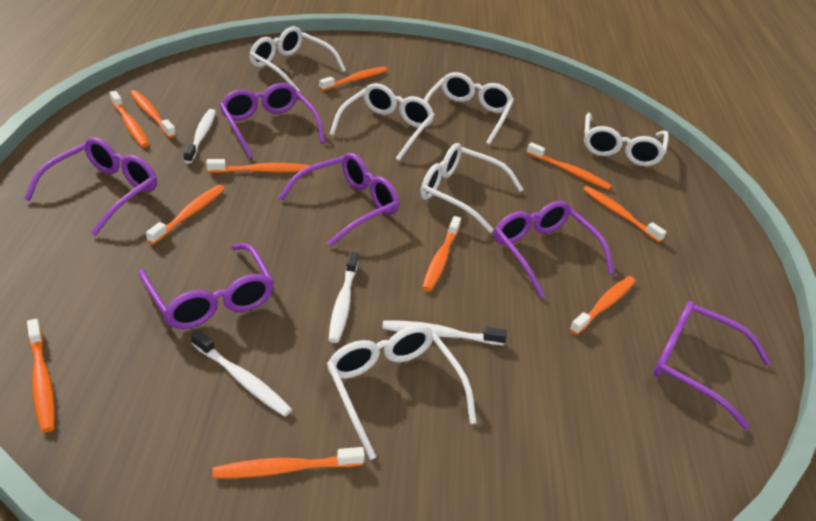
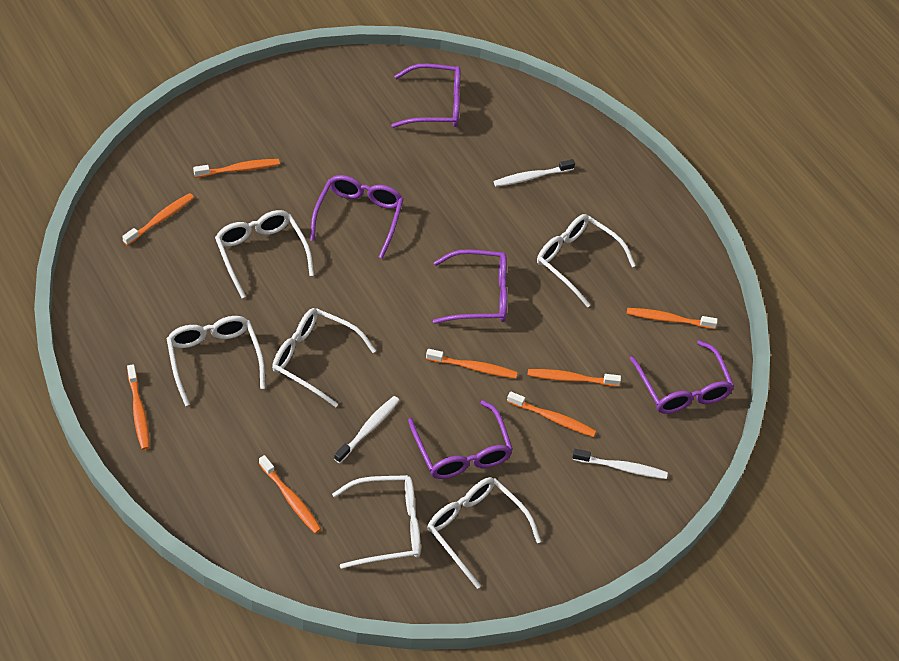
orange toothbrush: 11 -> 8
purple glasses: 6 -> 5
white toothbrush: 4 -> 3

